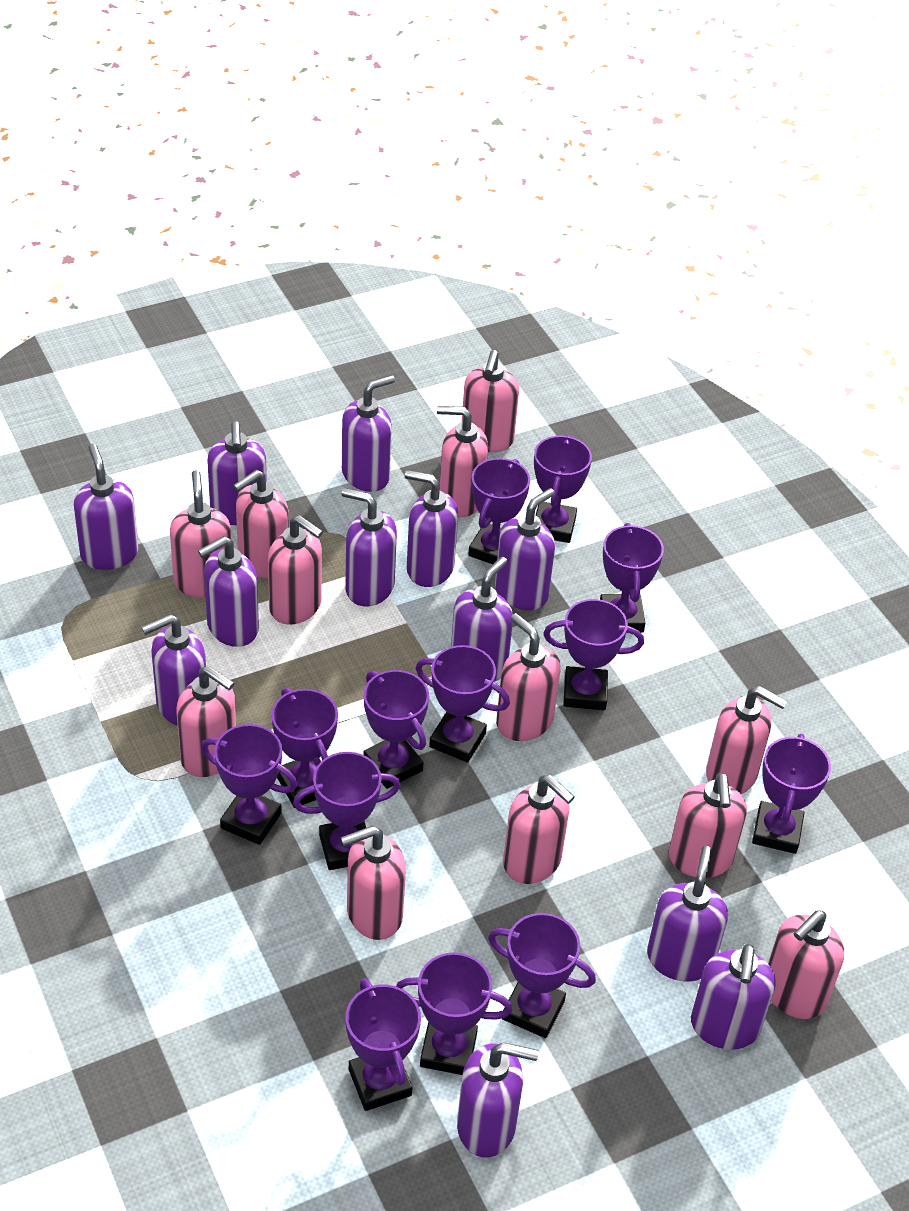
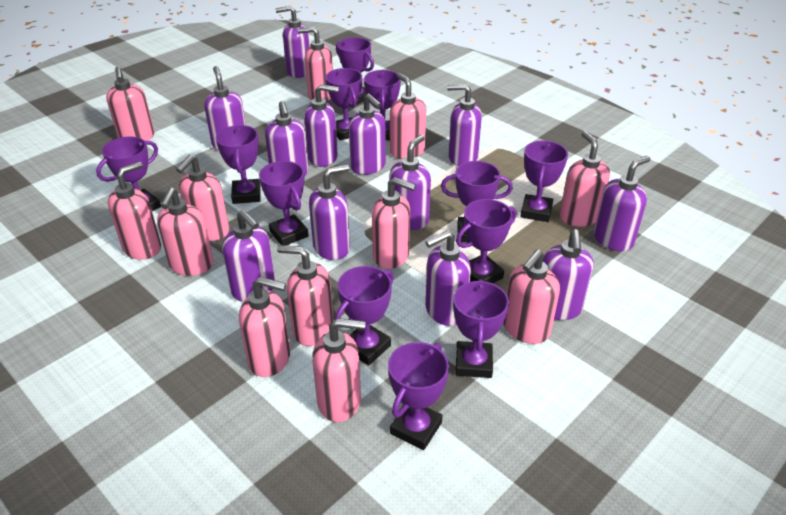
purple trophy: 13 -> 12

